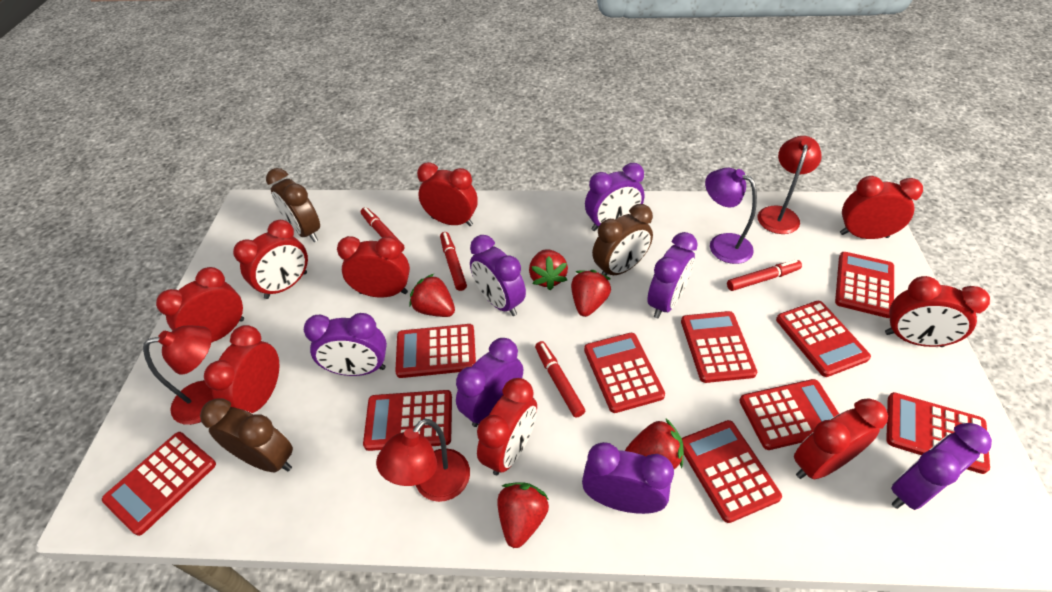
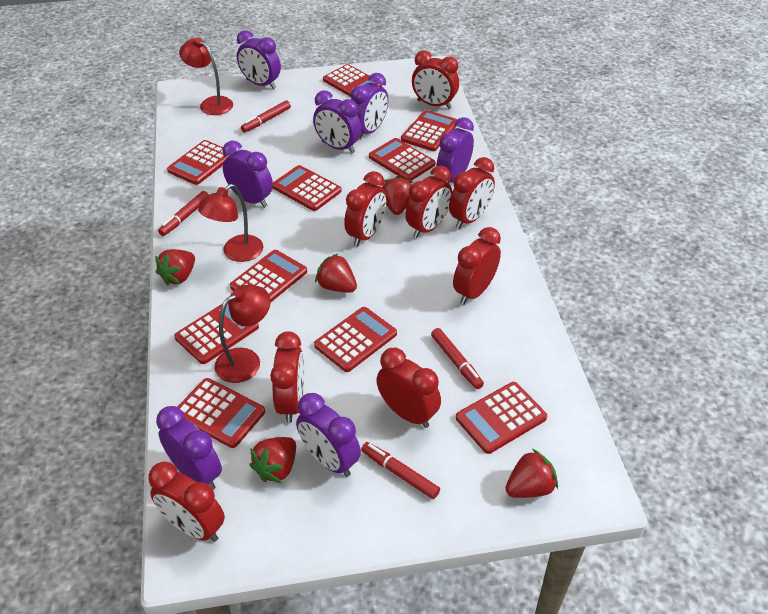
brown clock: 3 -> 0
purple lamp: 1 -> 0
red clock: 9 -> 8

